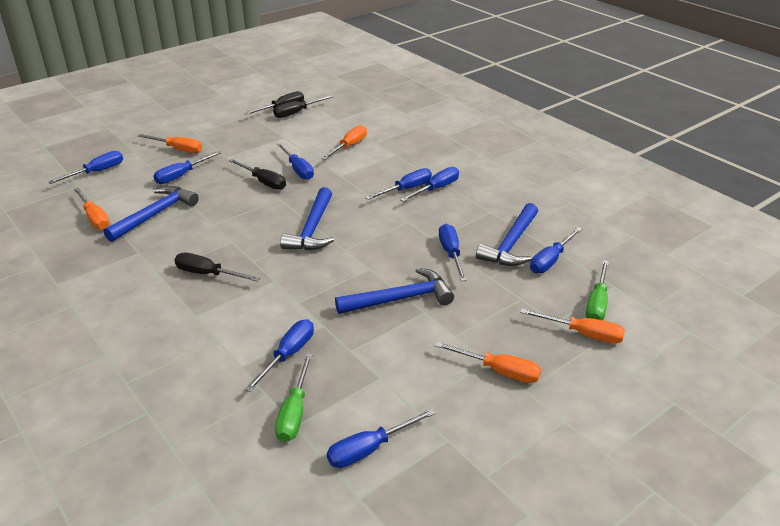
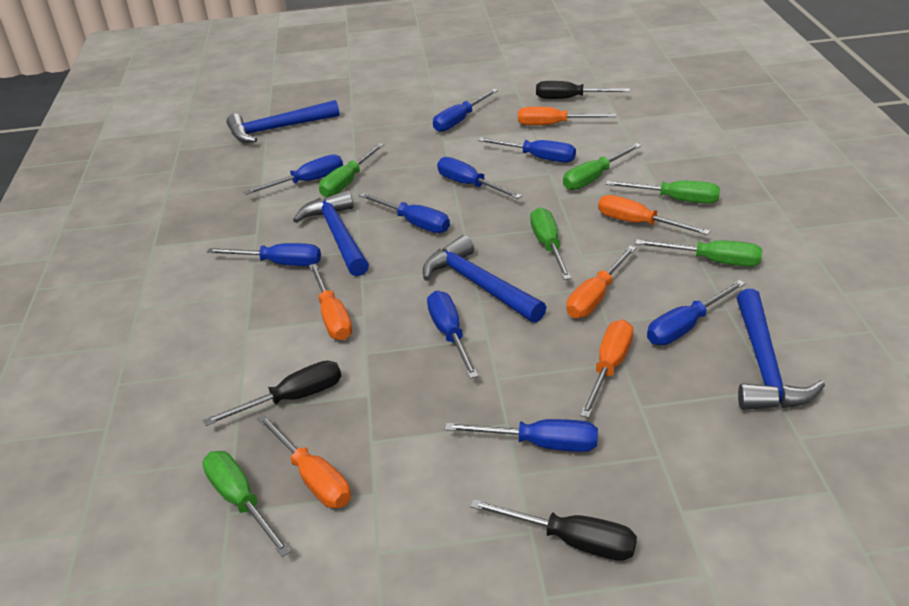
black screwdriver: 4 -> 3
green screwdriver: 2 -> 6
orange screwdriver: 5 -> 6

